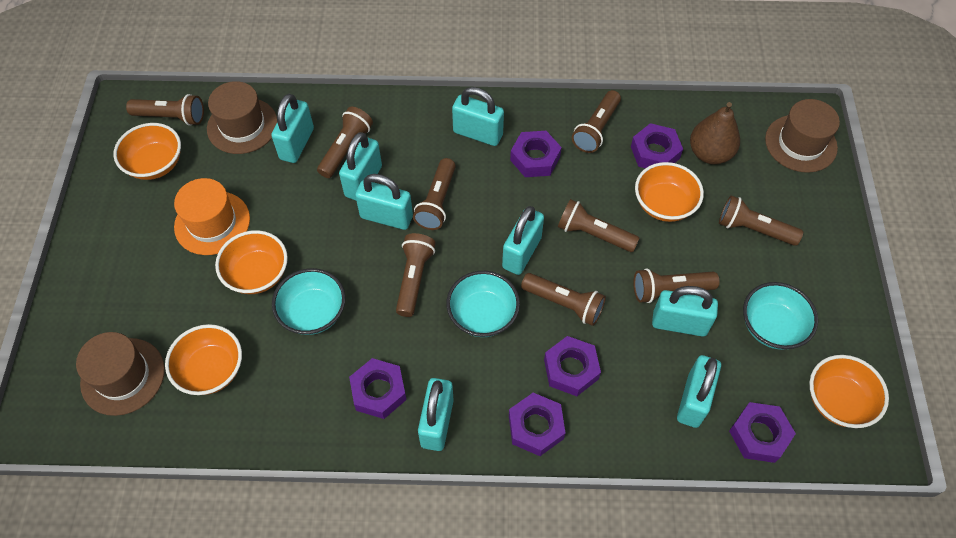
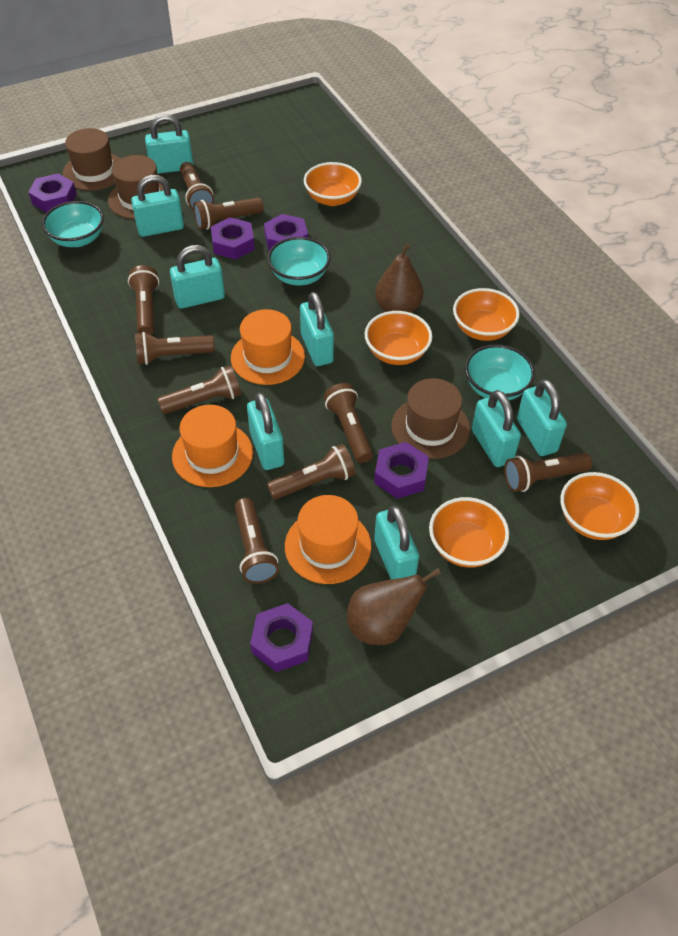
brown pear: 1 -> 2
orange hat: 1 -> 3
purple nut: 6 -> 5

